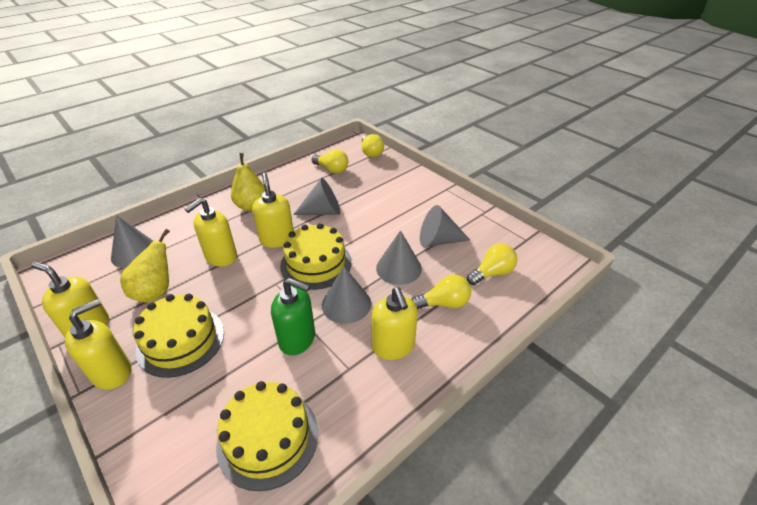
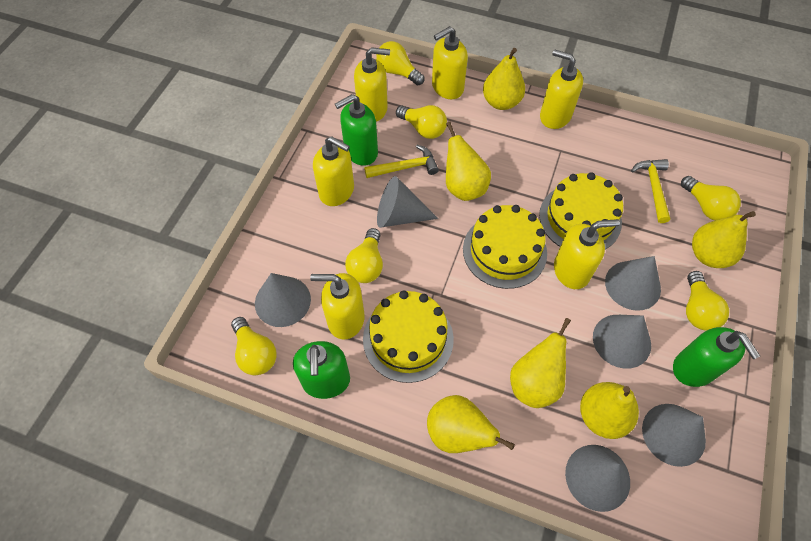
green soap dispenser: 1 -> 3
grey cone: 5 -> 6
yellow hammer: 0 -> 2
yellow light bulb: 4 -> 6
yellow pear: 2 -> 6
yellow soap dispenser: 5 -> 6

